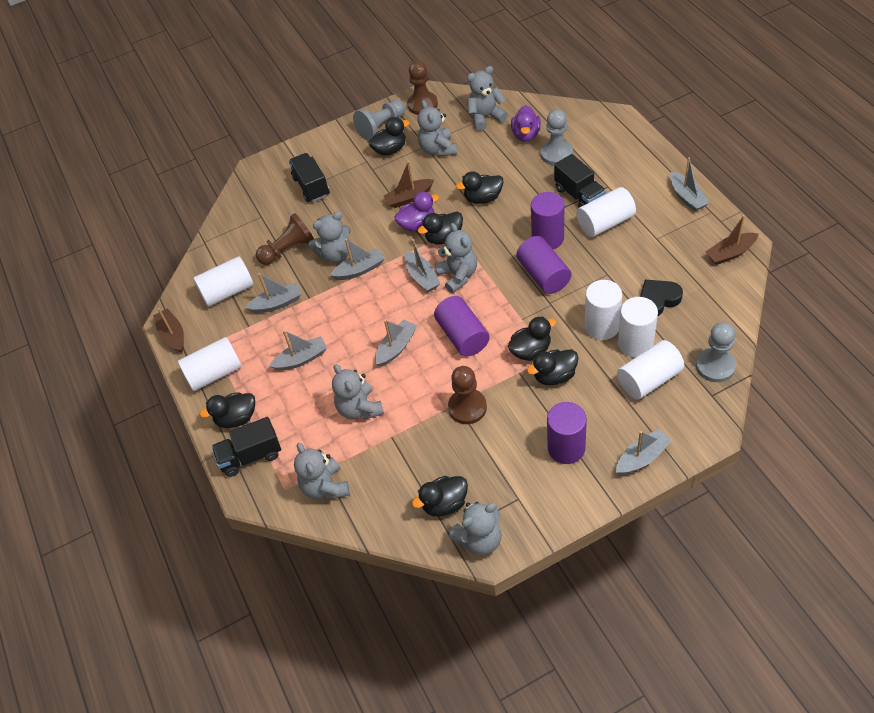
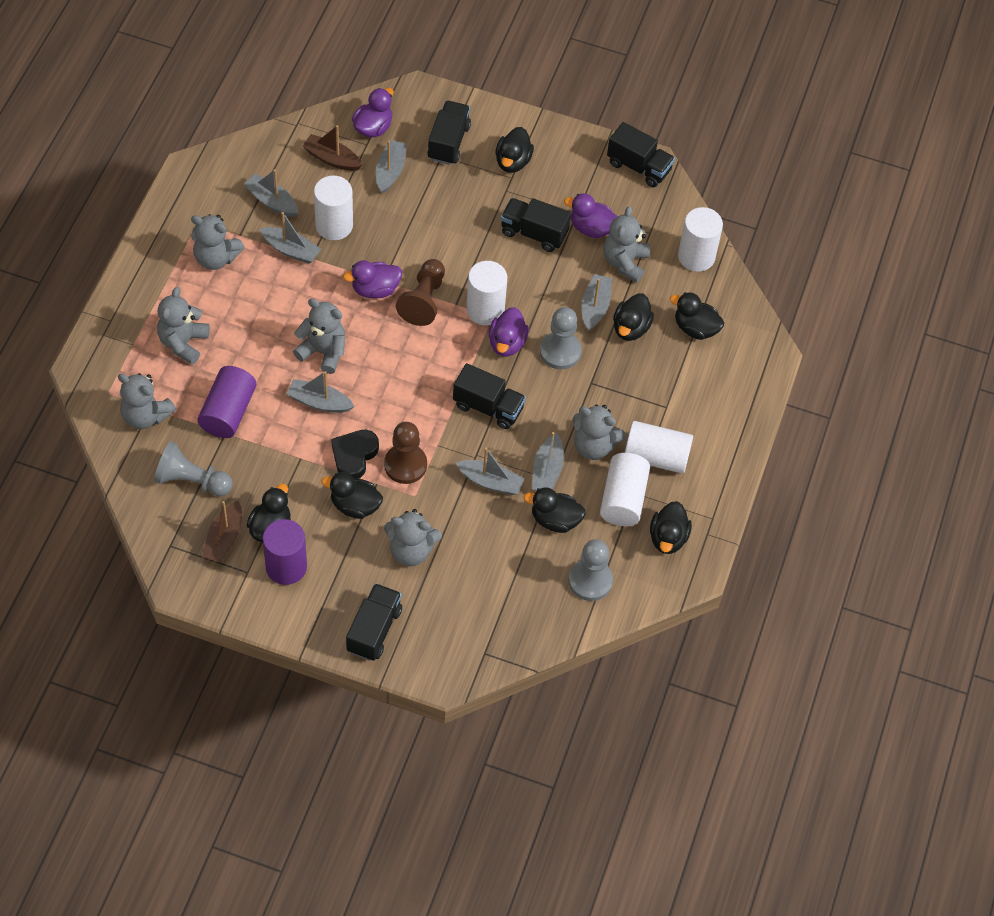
black truck: 3 -> 5
brown boat: 3 -> 2
brown pawn: 3 -> 2
purple cylinder: 4 -> 2
purple duck: 2 -> 4
white cylinder: 6 -> 5

